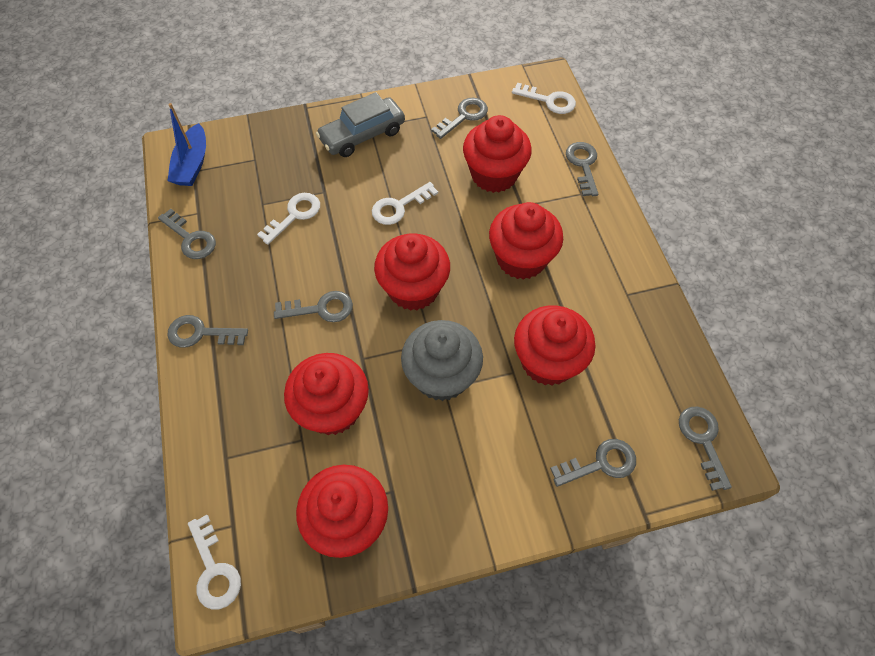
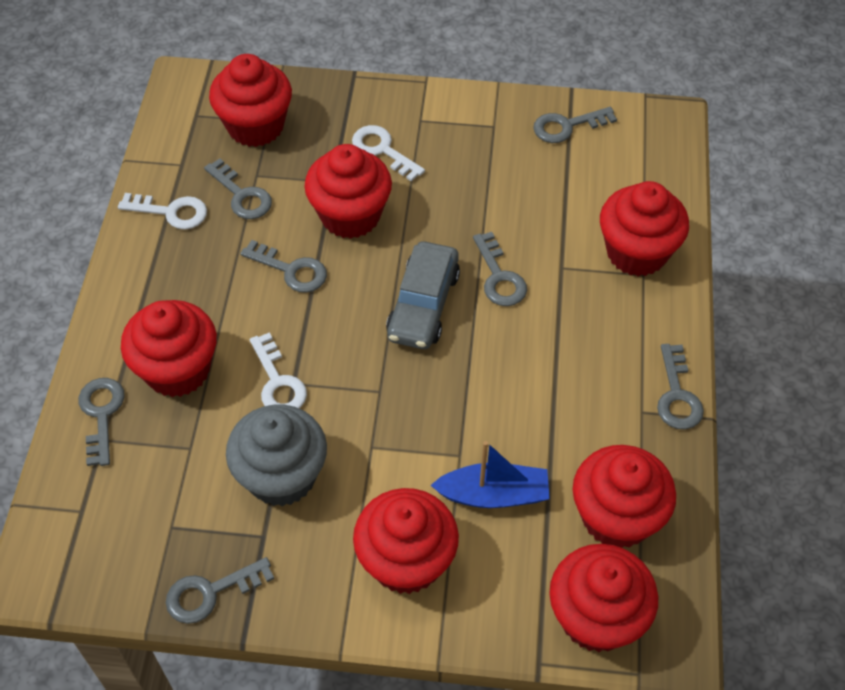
red cupcake: 6 -> 7
white key: 4 -> 3

